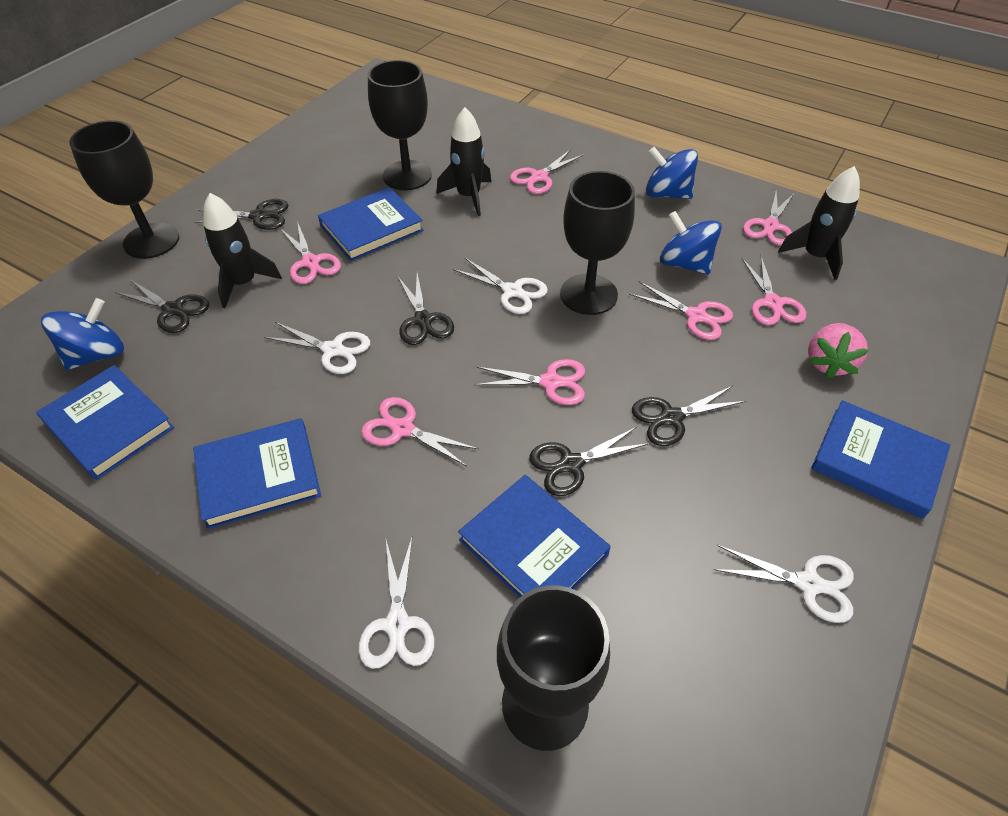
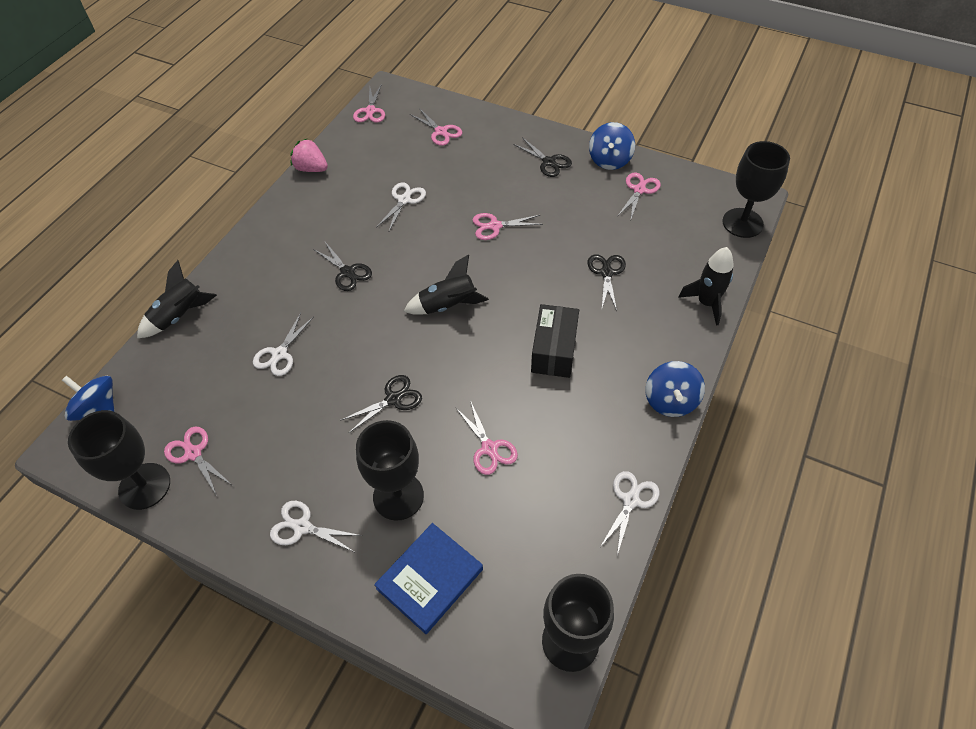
black box: 0 -> 1
black scissors: 5 -> 4
blue book: 5 -> 1
pink scissors: 7 -> 6

